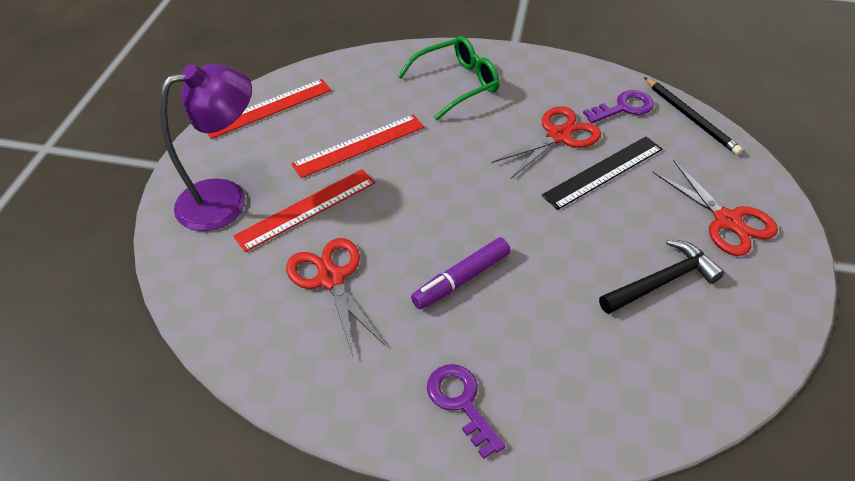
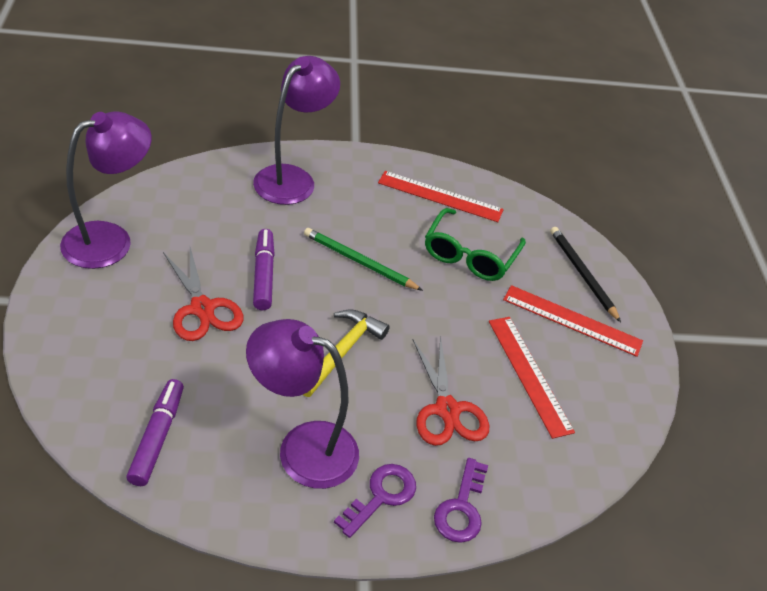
black hammer: 1 -> 0
black ruler: 1 -> 0
green pencil: 0 -> 1
purple lamp: 1 -> 3
purple marker: 1 -> 2
red scissors: 3 -> 2
yellow hammer: 0 -> 1

